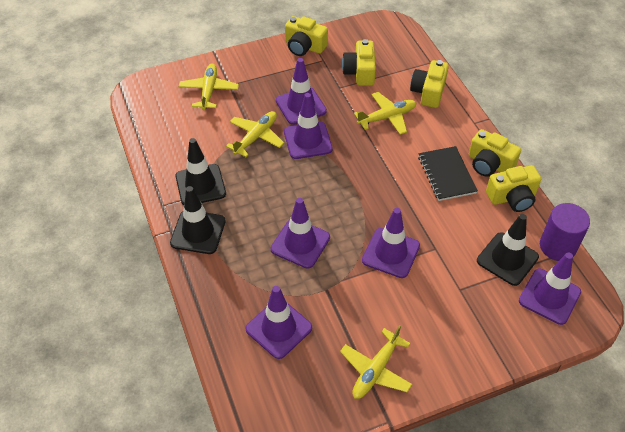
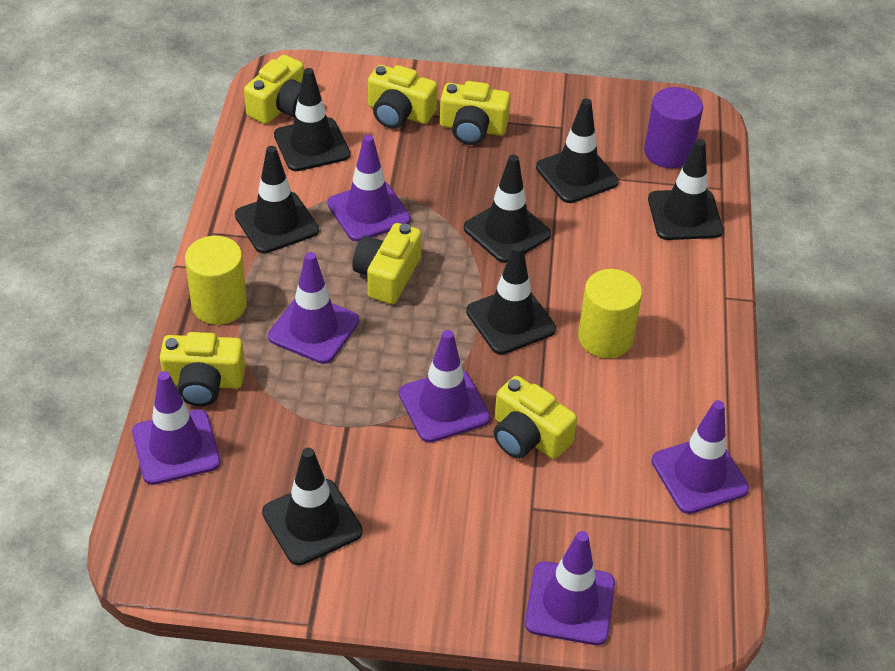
black notebook: 1 -> 0
black traffic cone: 3 -> 7
yellow camera: 5 -> 6
yellow cylinder: 0 -> 2
yellow plane: 4 -> 0

